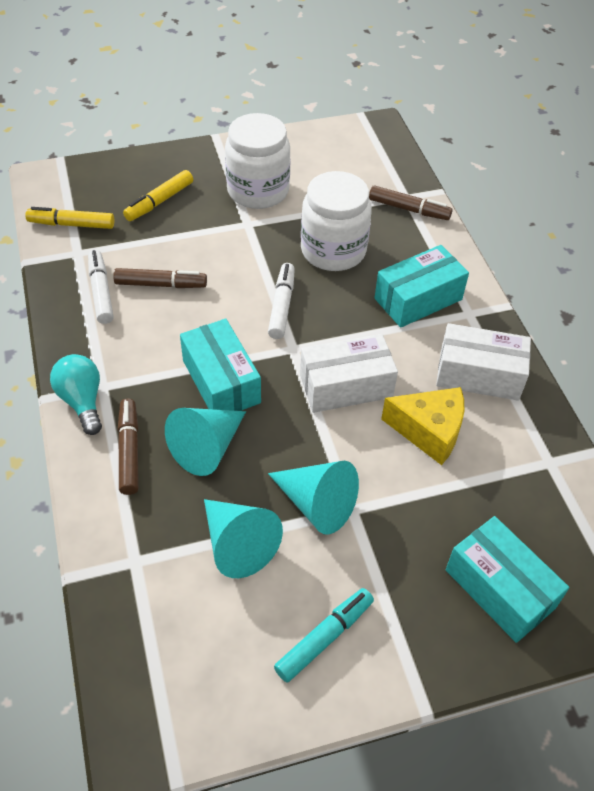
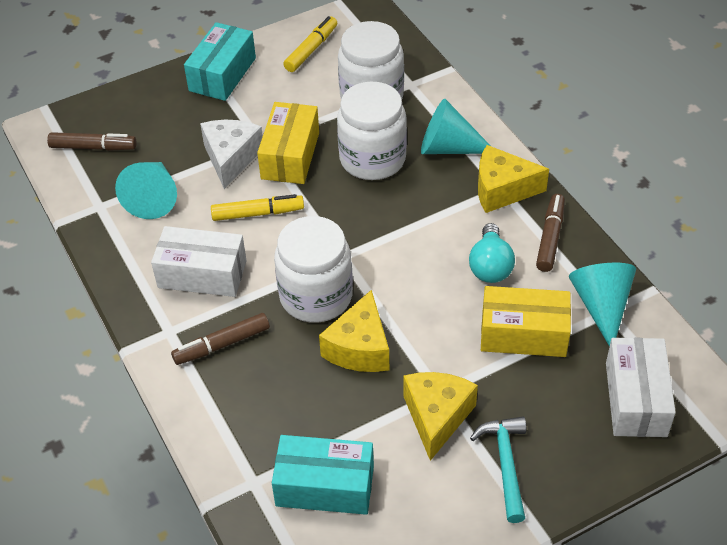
turquoise box: 3 -> 2
turquoise hammer: 0 -> 1
turquoise marker: 1 -> 0
white cheese: 0 -> 1
white jar: 2 -> 3
white marker: 2 -> 0
yellow box: 0 -> 2
yellow cheese: 1 -> 3

